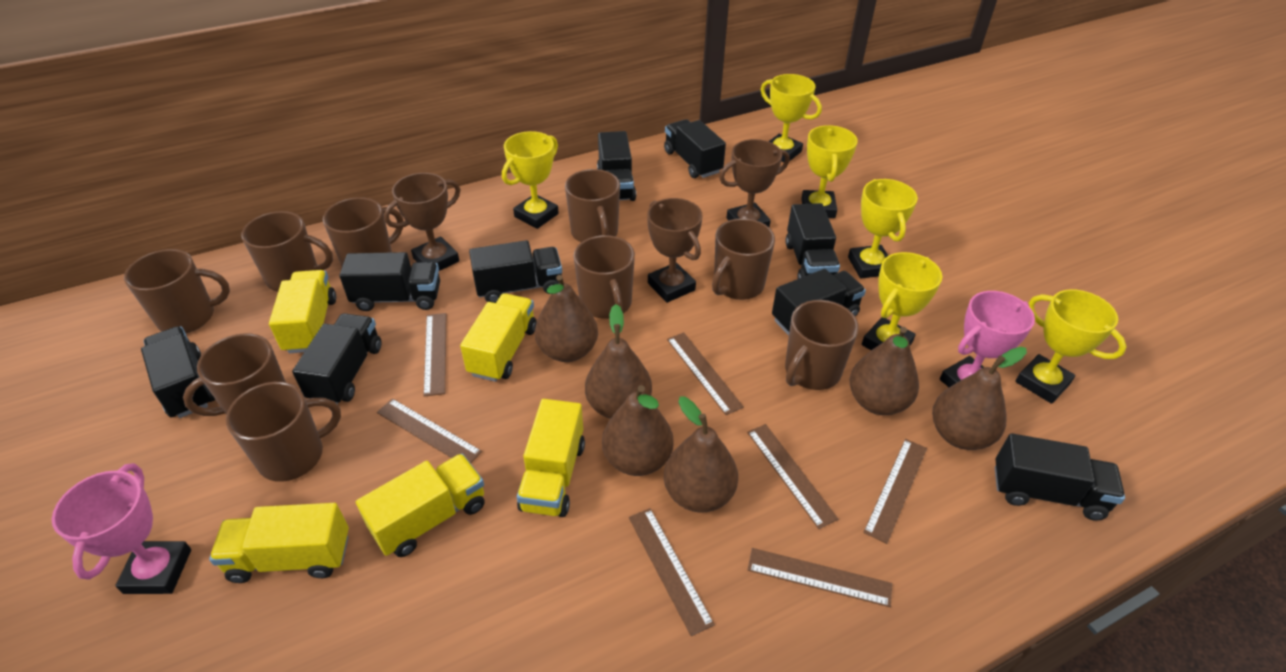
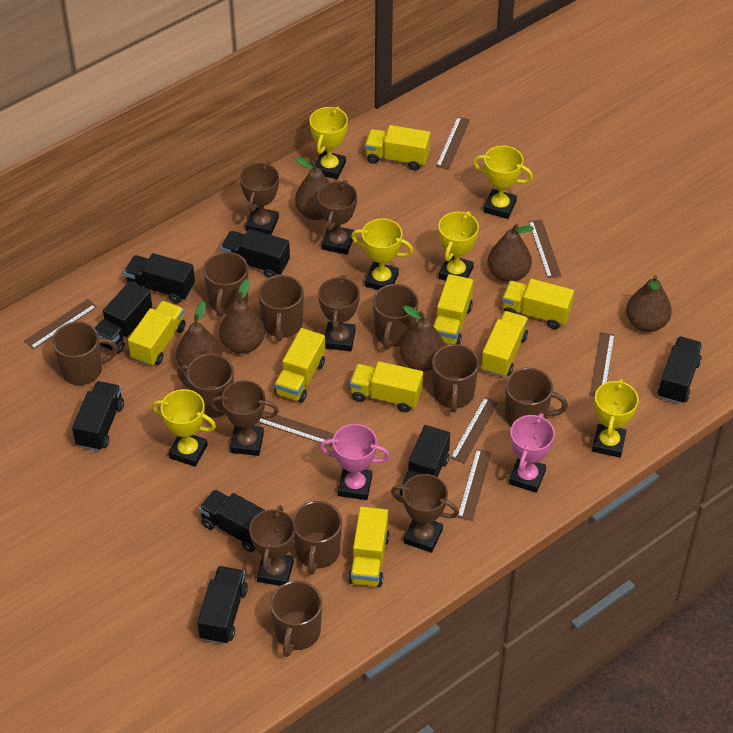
black truck: 9 -> 8
brown trophy: 3 -> 6
yellow truck: 5 -> 8

